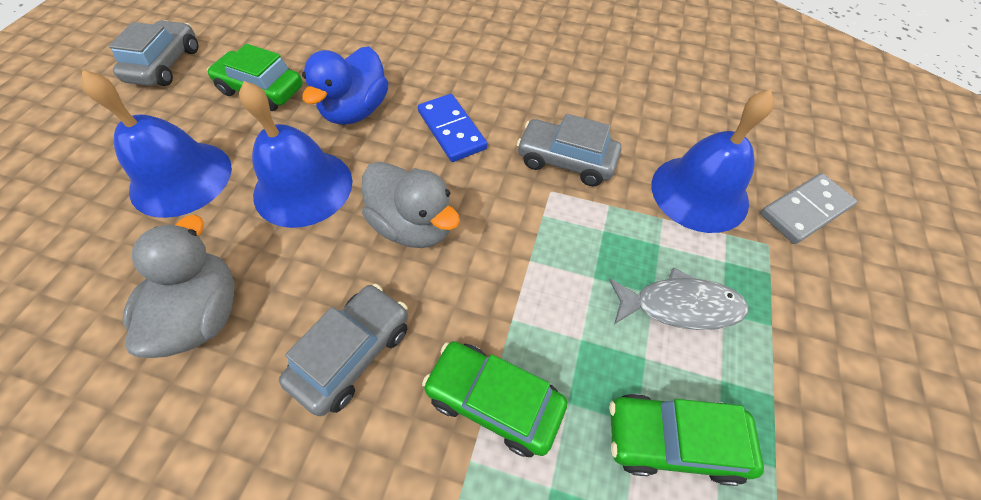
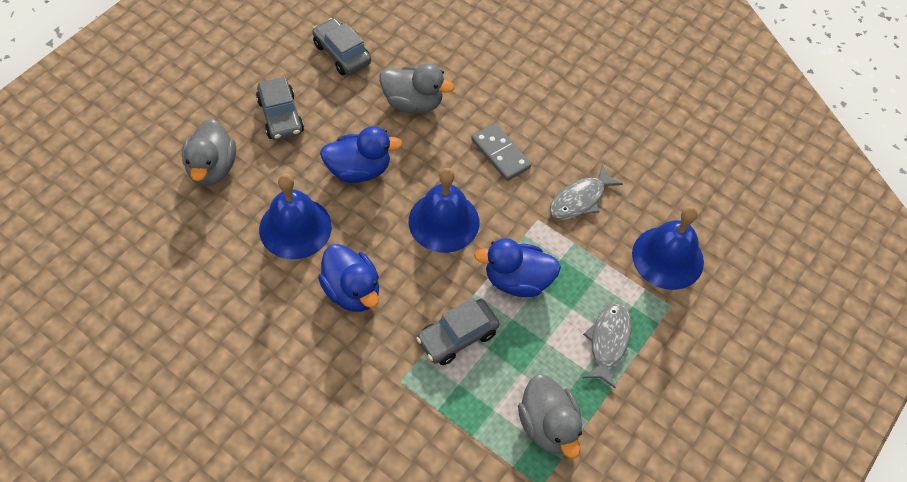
blue domino: 1 -> 0
blue duck: 1 -> 3
green car: 3 -> 0
grey duck: 2 -> 3
grey fish: 1 -> 2

